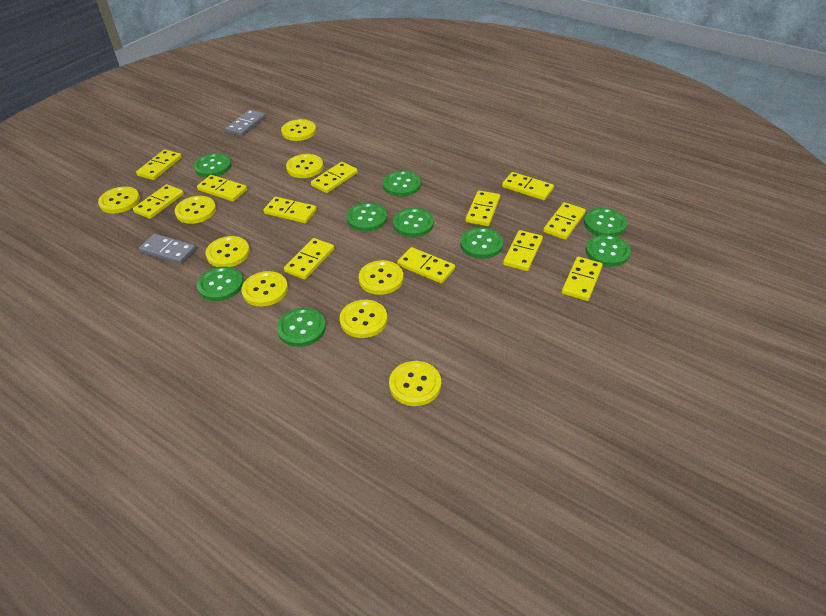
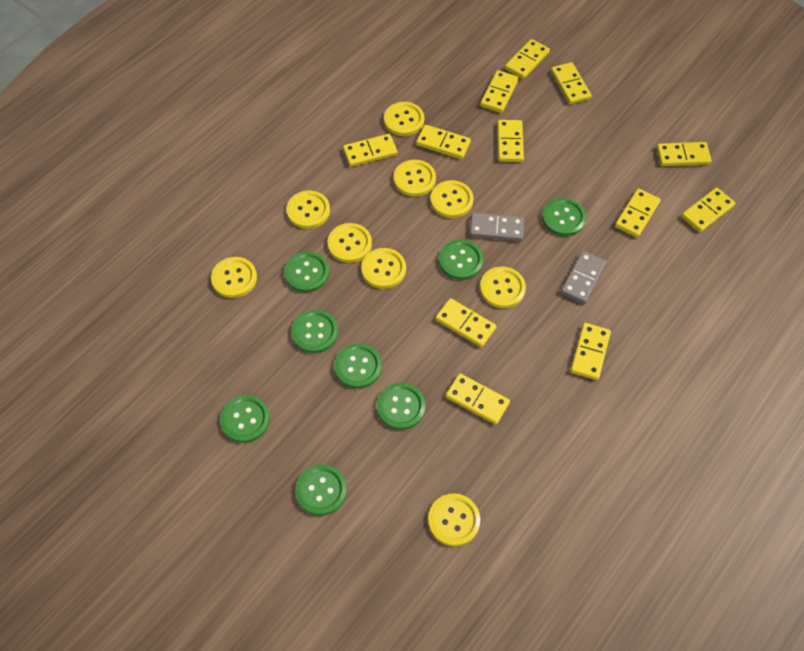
green button: 9 -> 8

